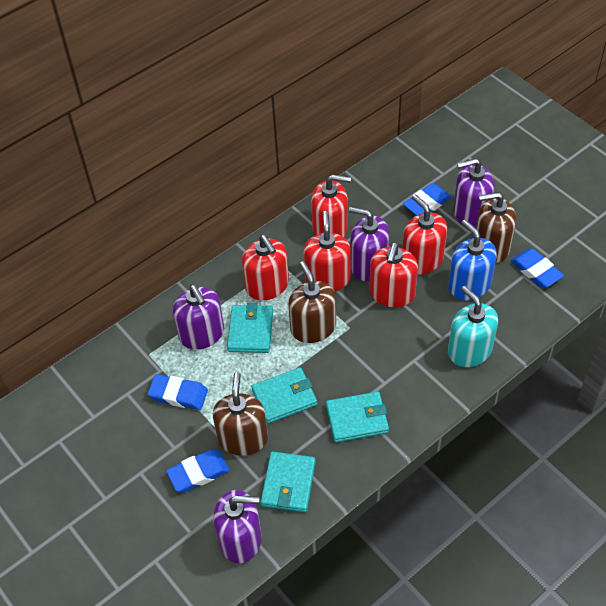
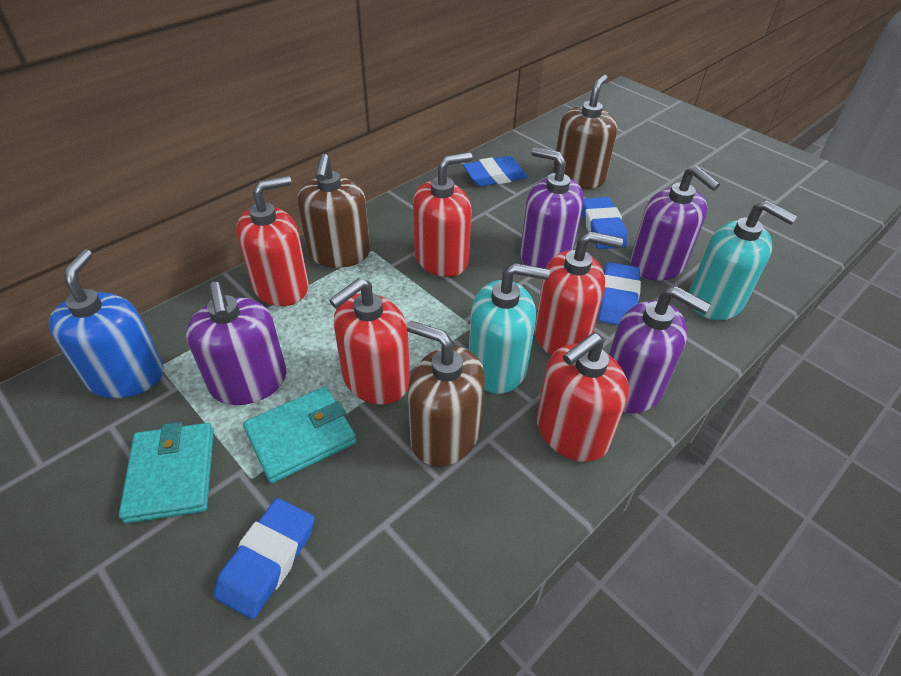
turquoise soap dispenser: 1 -> 2
turquoise wallet: 4 -> 2

